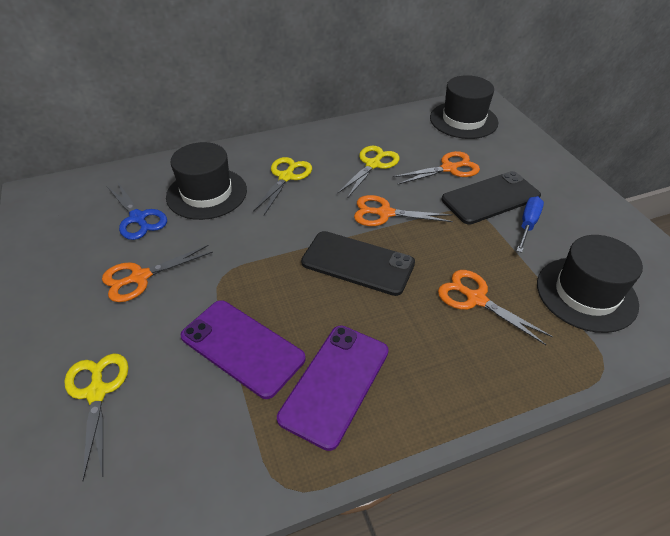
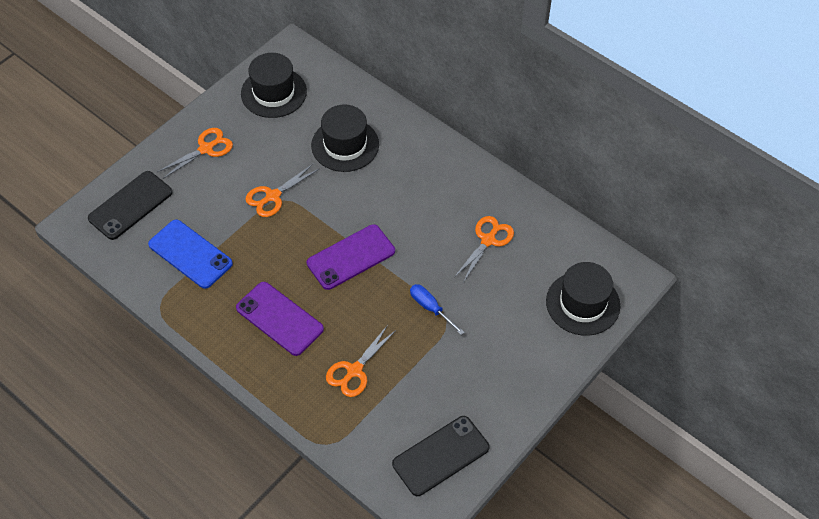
blue phone: 0 -> 1
blue scissors: 1 -> 0
yellow scissors: 3 -> 0

